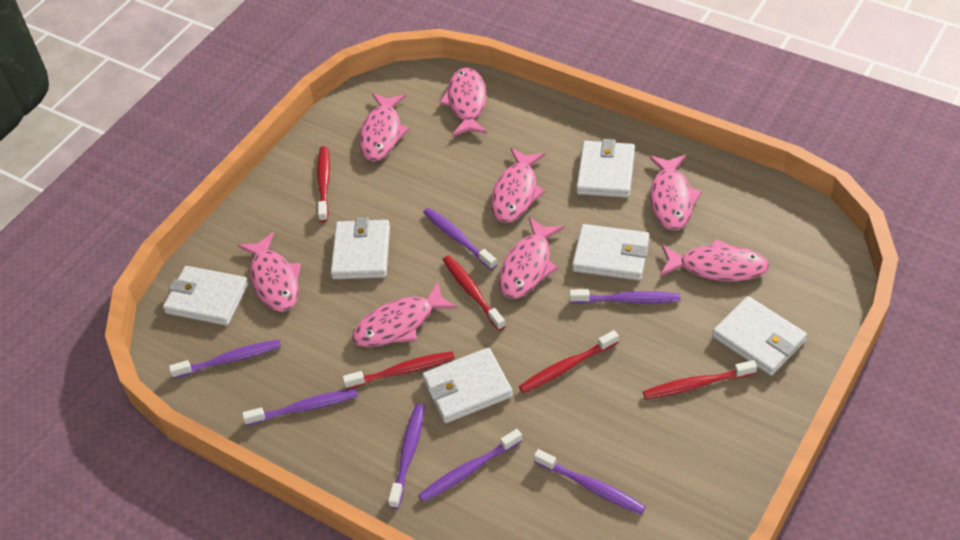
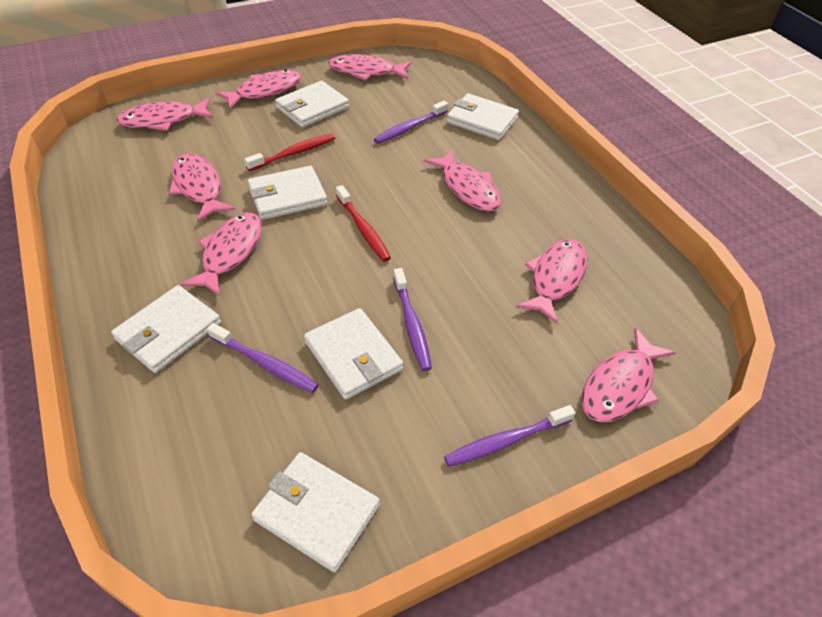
purple toothbrush: 7 -> 4
red toothbrush: 5 -> 2

